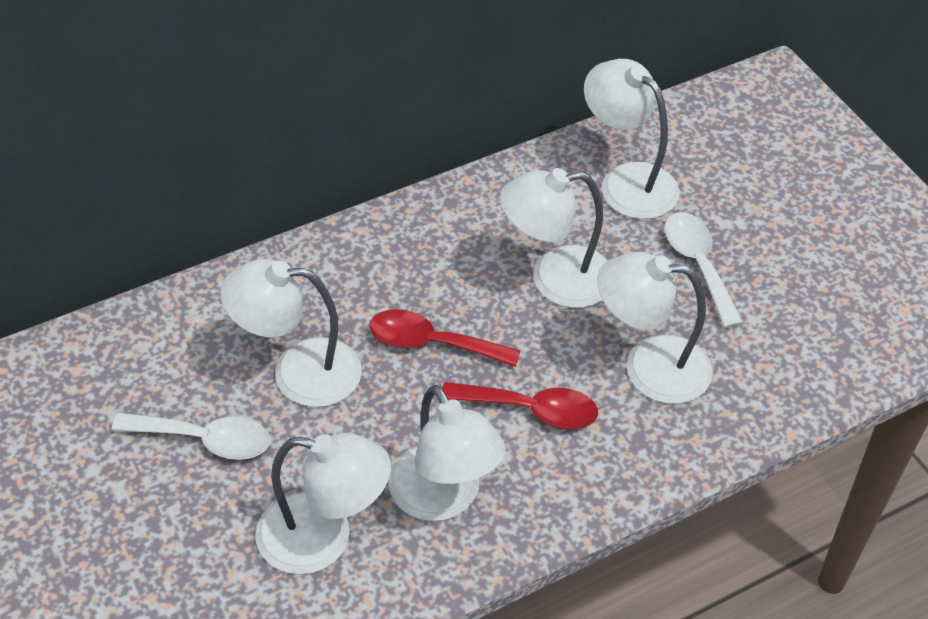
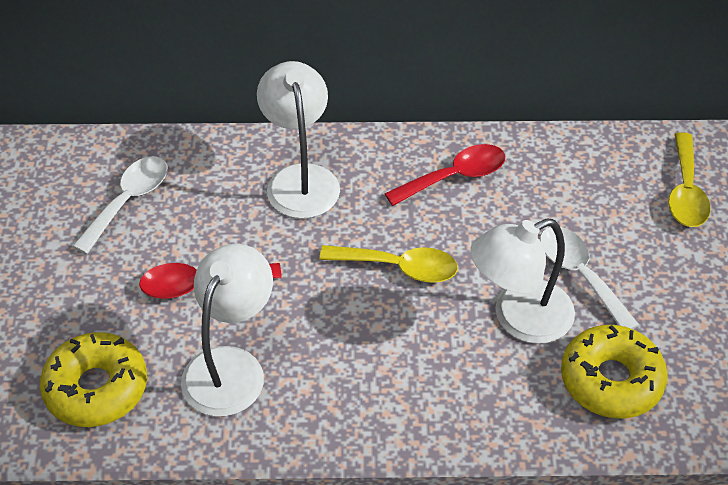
white lamp: 6 -> 3
yellow donut: 0 -> 2
yellow spoon: 0 -> 2

